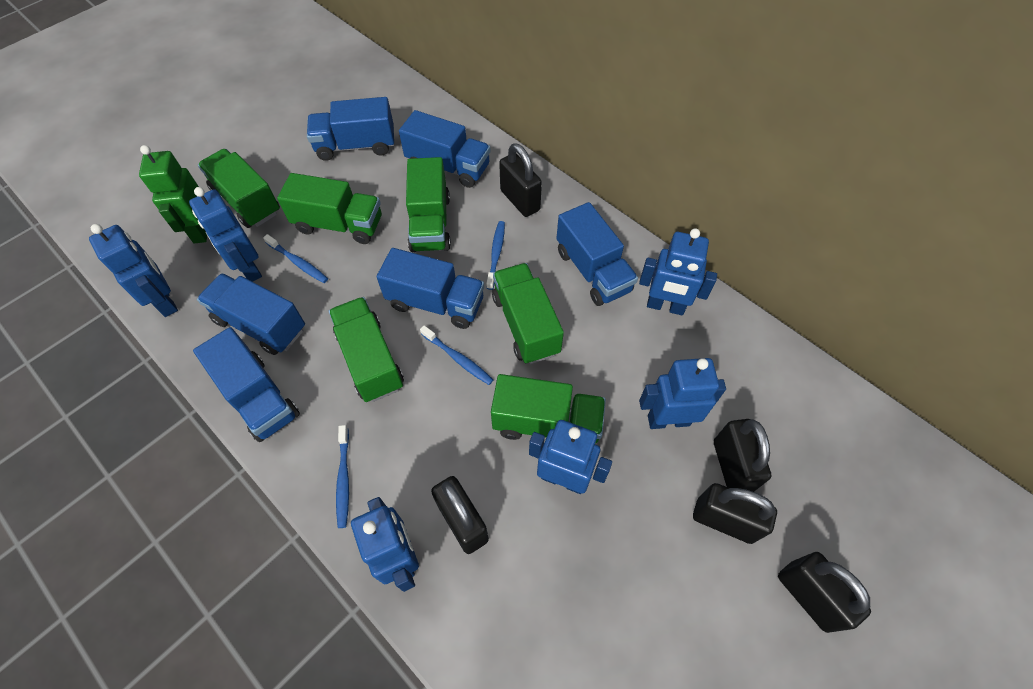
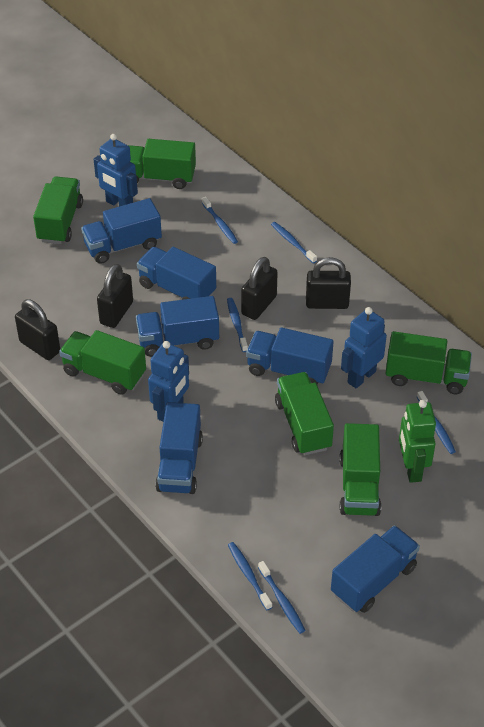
black padlock: 5 -> 4
blue robot: 6 -> 3
blue toothbrush: 4 -> 6

